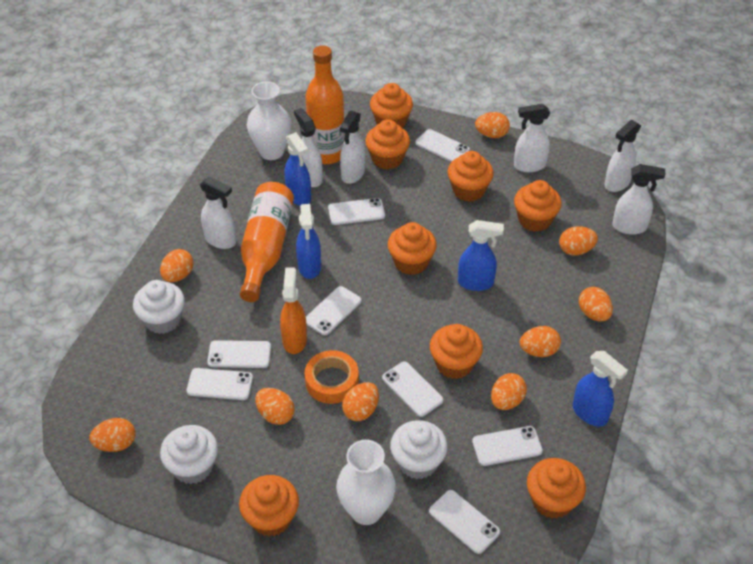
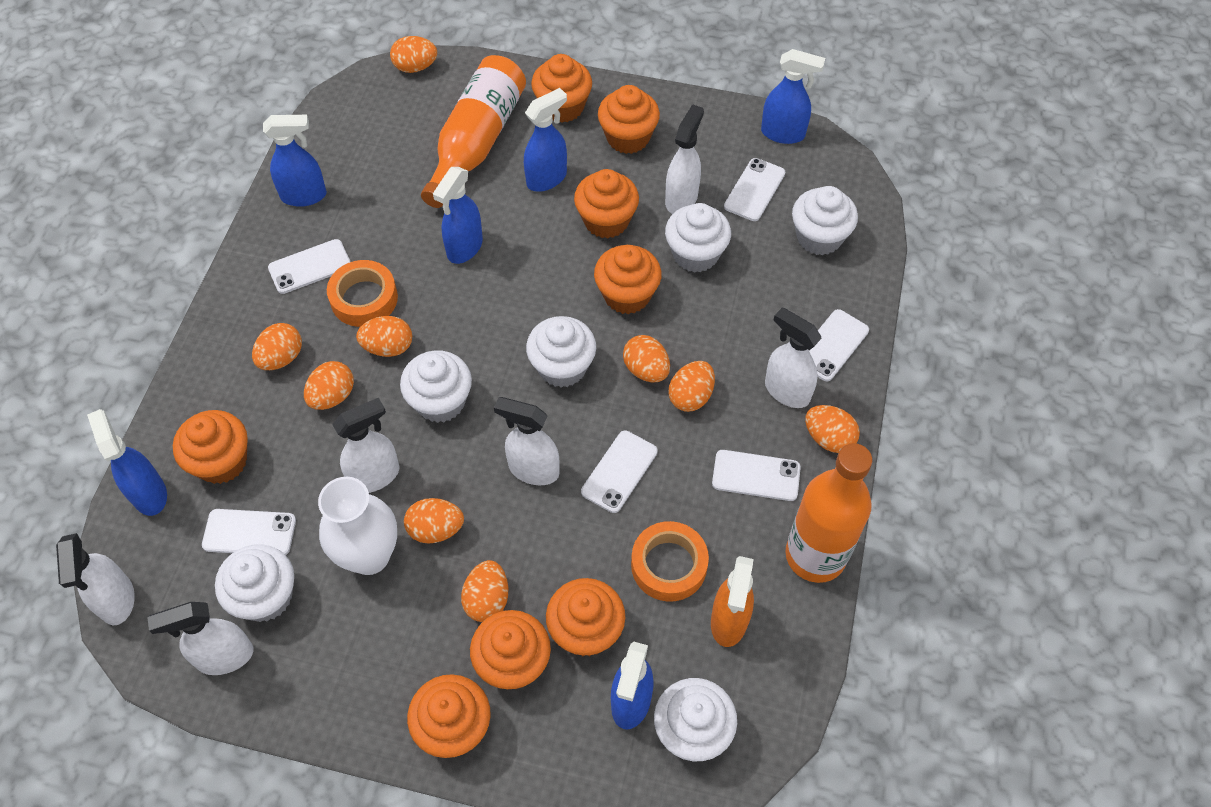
blue spray bottle: 4 -> 6
orange tape: 1 -> 2
white cupcake: 3 -> 6
white phone: 8 -> 6
white vase: 2 -> 1

